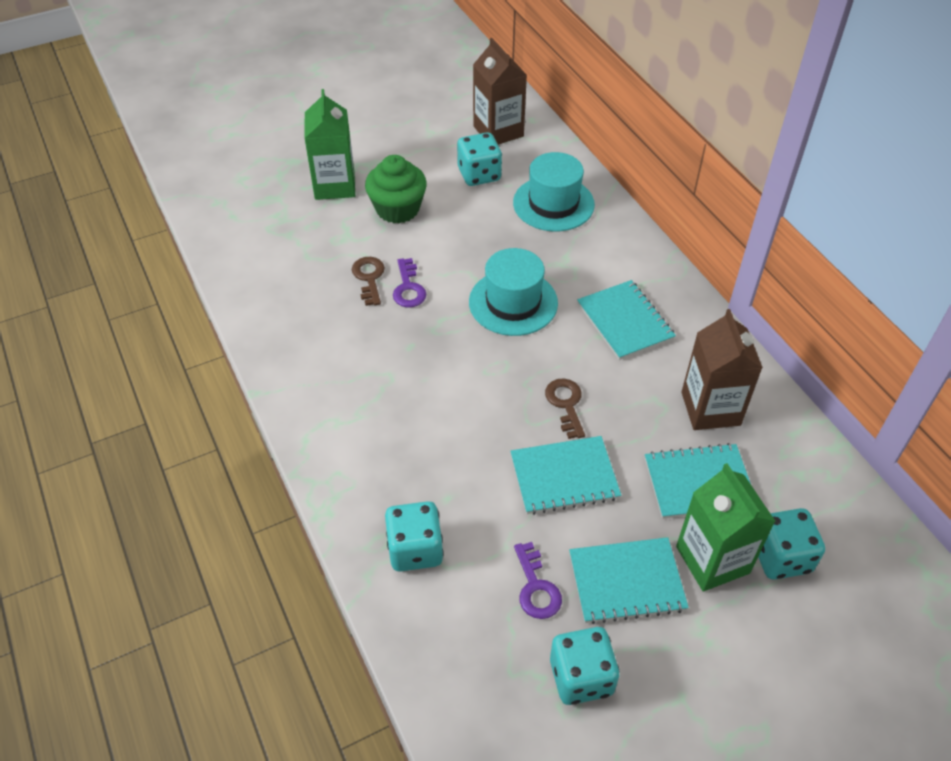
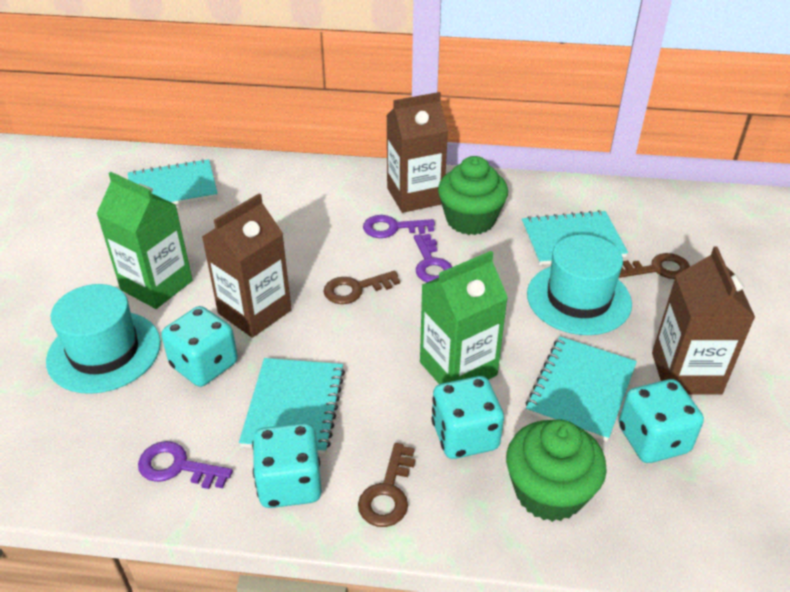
brown carton: 2 -> 3
brown key: 2 -> 3
green cupcake: 1 -> 2
purple key: 2 -> 3

